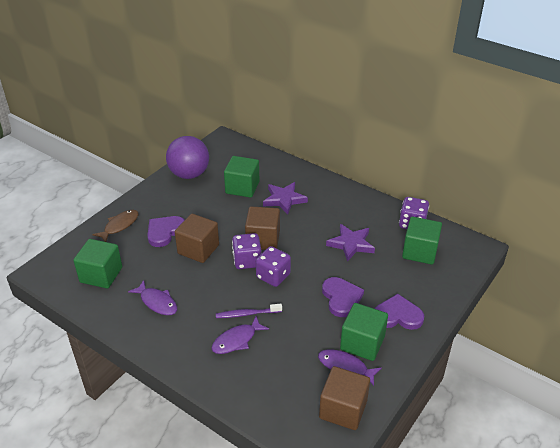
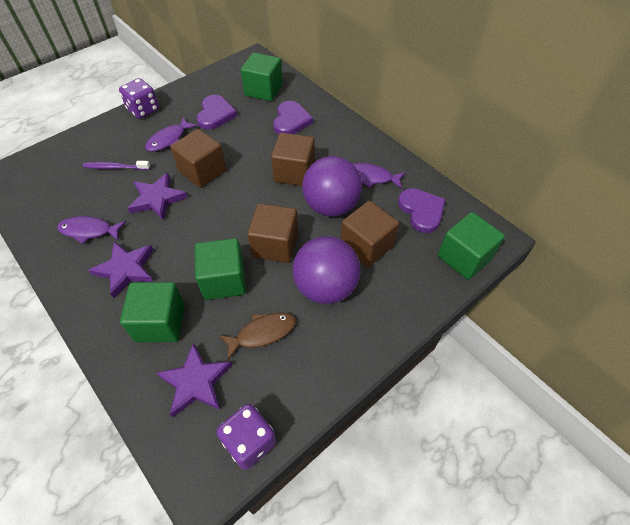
brown cube: 3 -> 4
purple ball: 1 -> 2
purple dice: 3 -> 2
purple star: 2 -> 3

